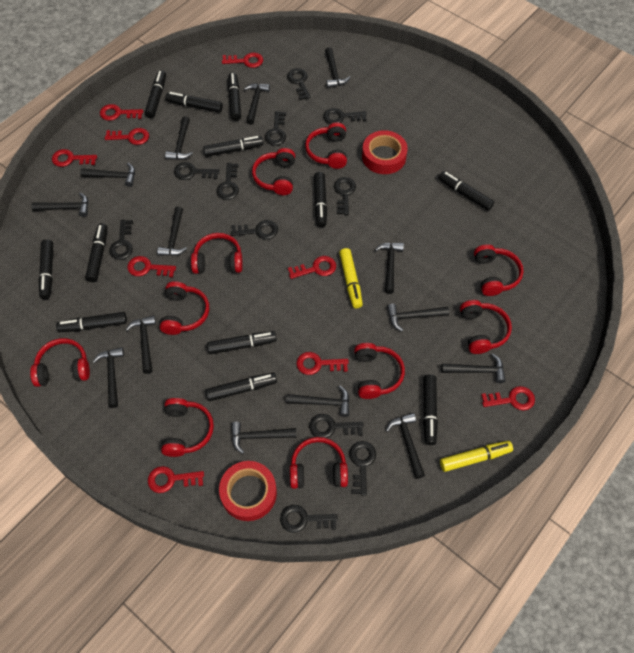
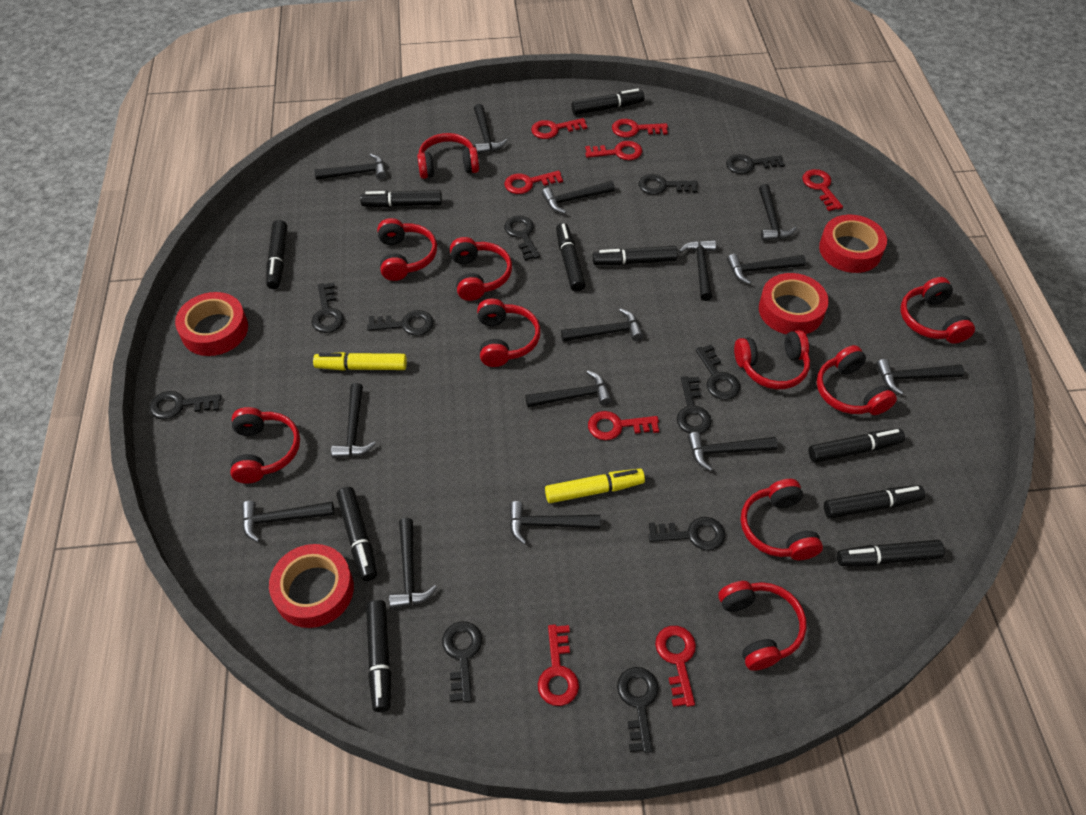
black marker: 12 -> 10
red key: 9 -> 8
red tape: 2 -> 4

